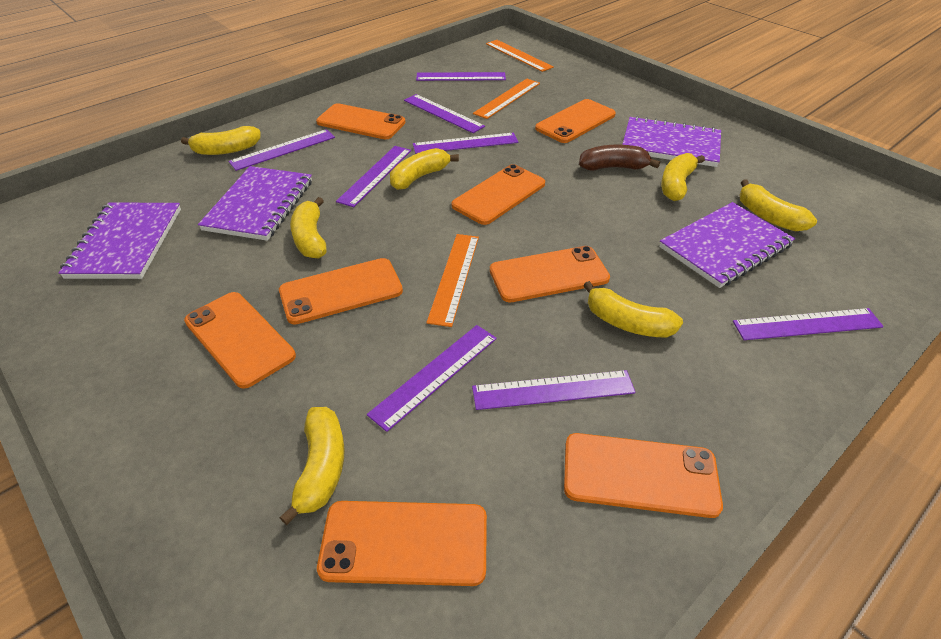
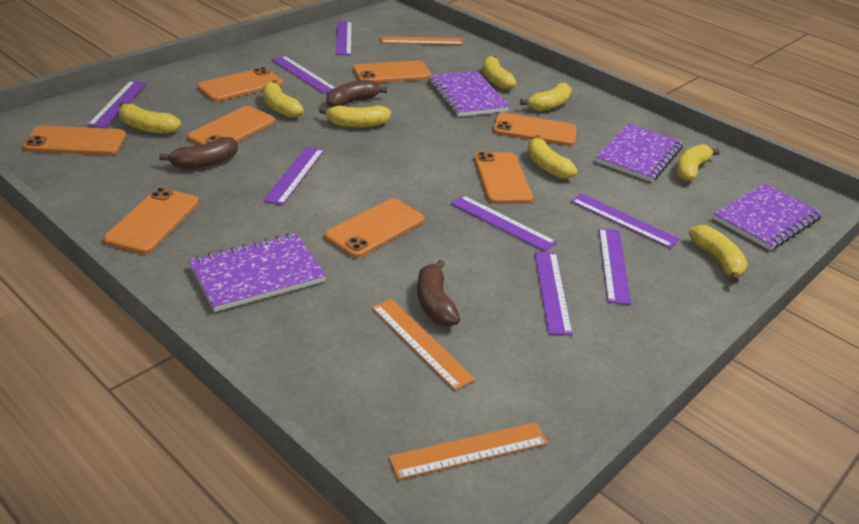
brown banana: 1 -> 3
yellow banana: 7 -> 8

